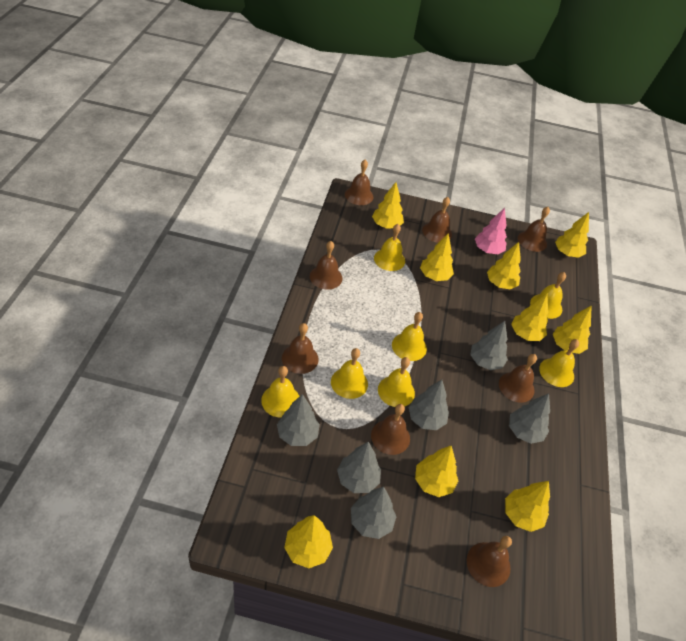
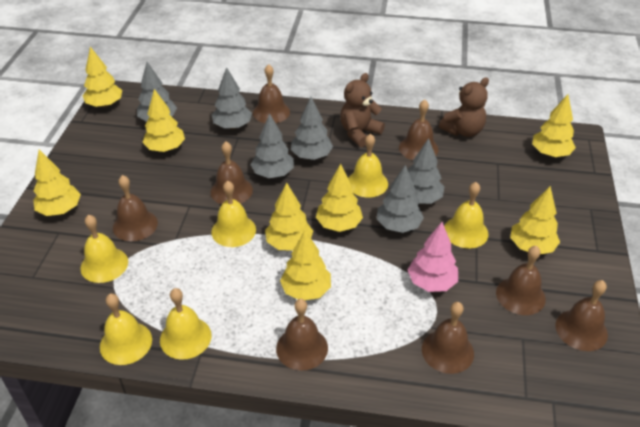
brown teddy bear: 0 -> 2
yellow bell: 7 -> 6
yellow tree: 9 -> 8

